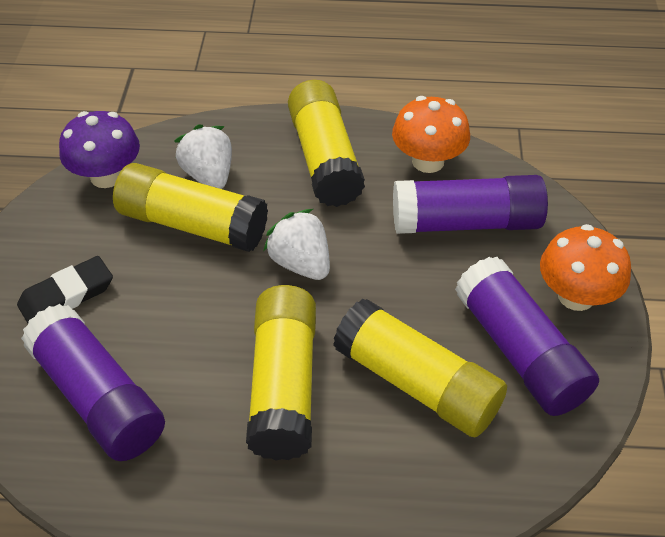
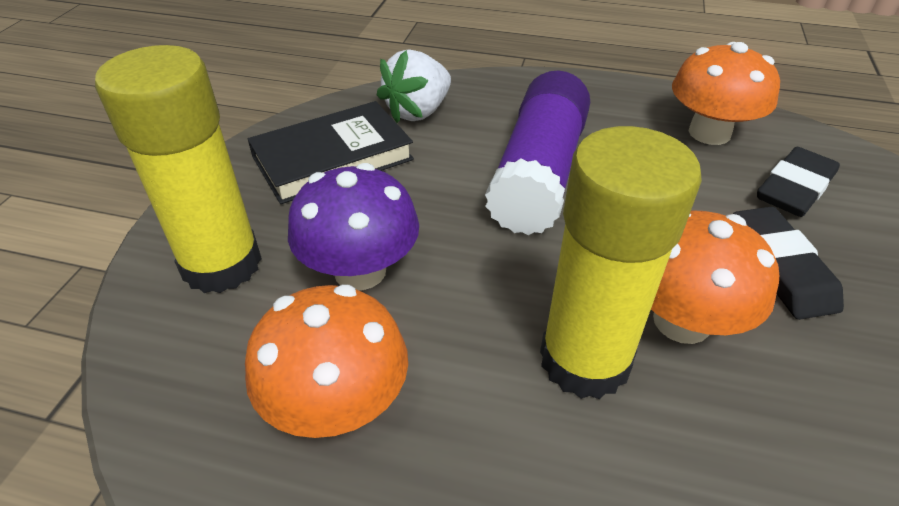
black book: 0 -> 1
black eraser: 1 -> 2
orange mushroom: 2 -> 3
purple glue stick: 3 -> 1
white strawberry: 2 -> 1
yellow glue stick: 4 -> 2

